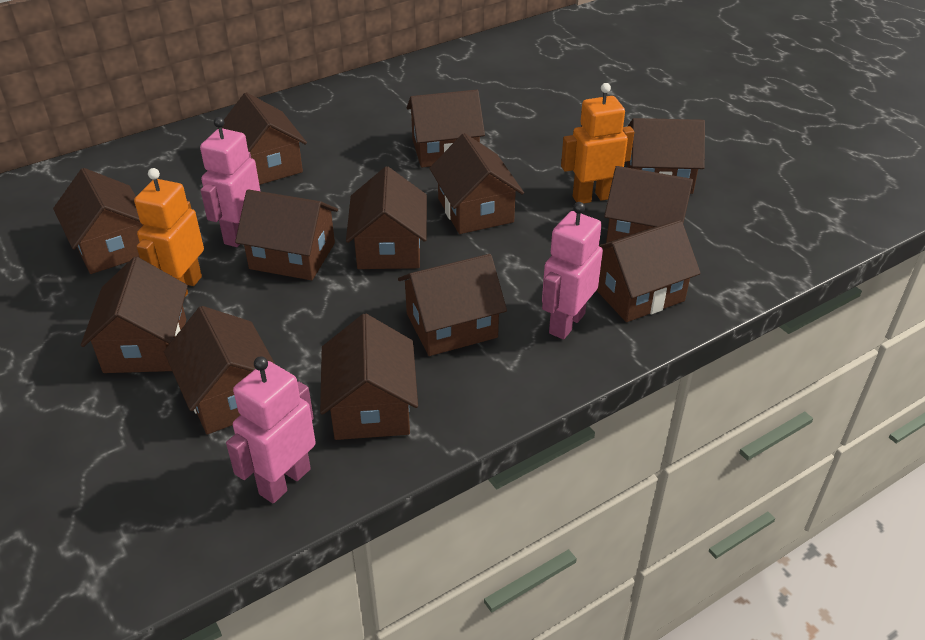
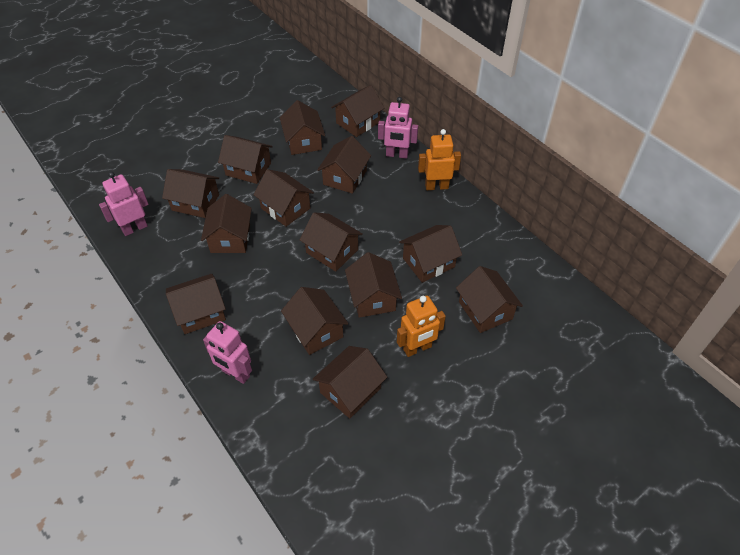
brown house: 13 -> 14

